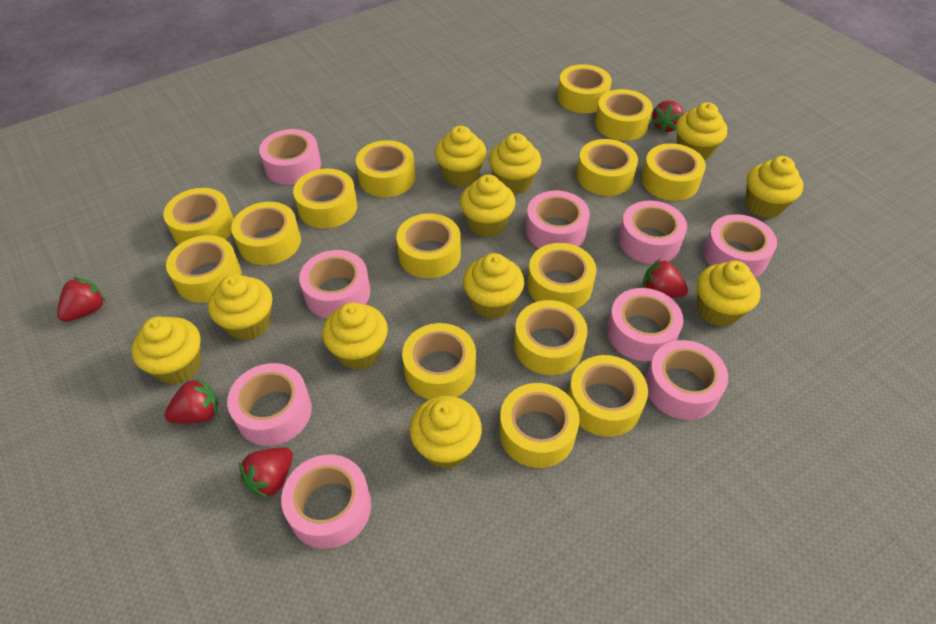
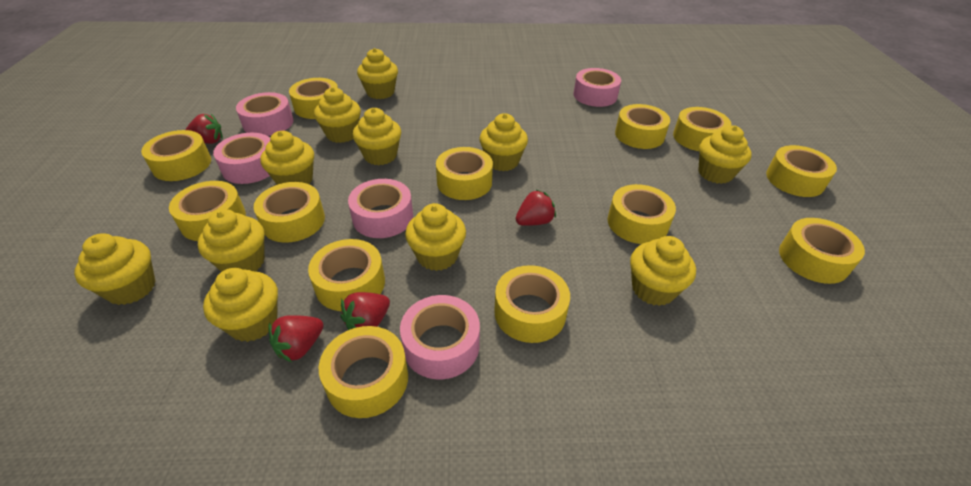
pink tape: 9 -> 5
red strawberry: 5 -> 4
yellow tape: 15 -> 13

